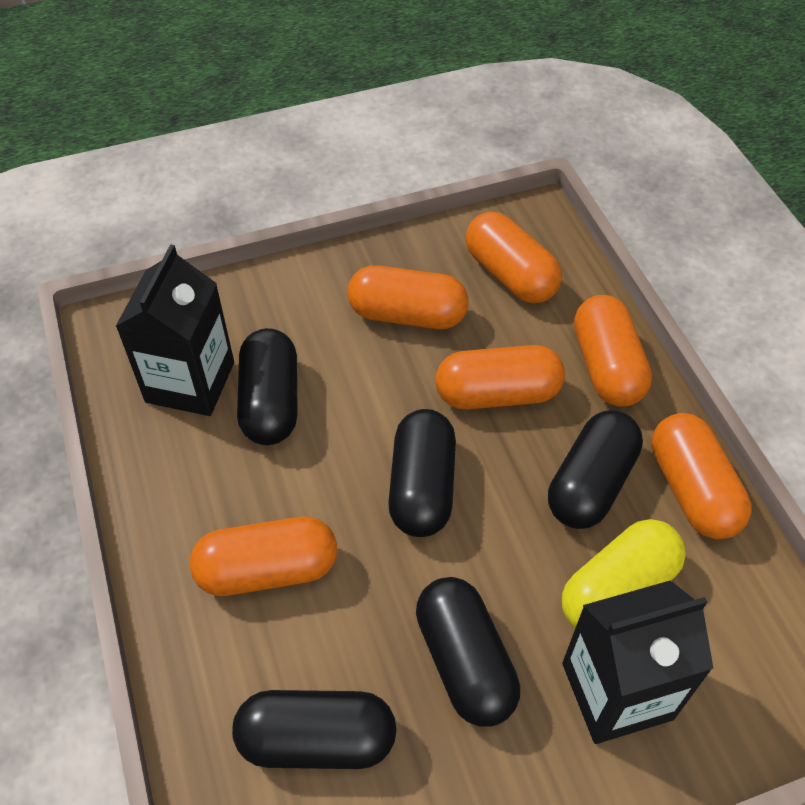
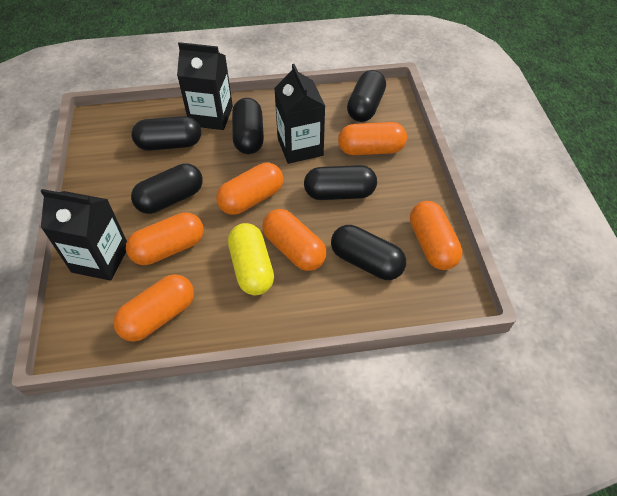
black capsule: 5 -> 6
black carton: 2 -> 3

